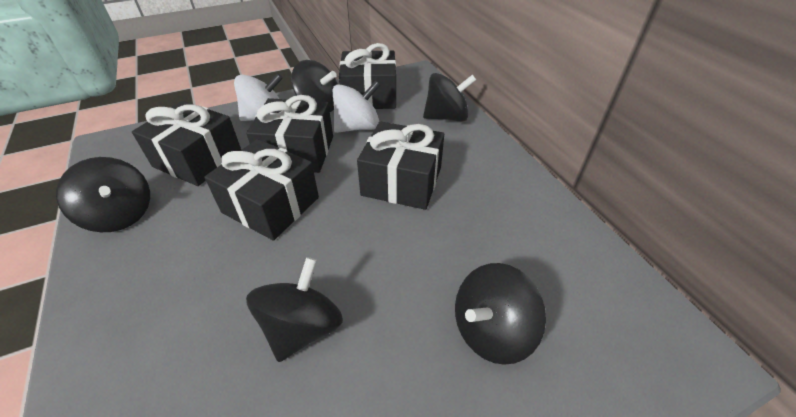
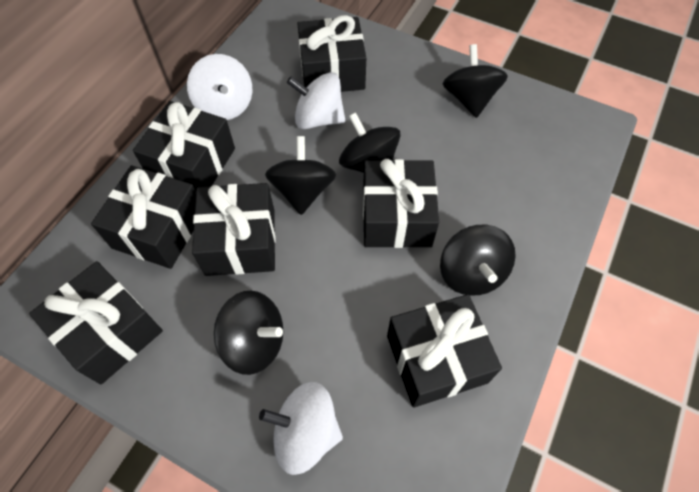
black gift: 5 -> 7
white spinning top: 2 -> 3

